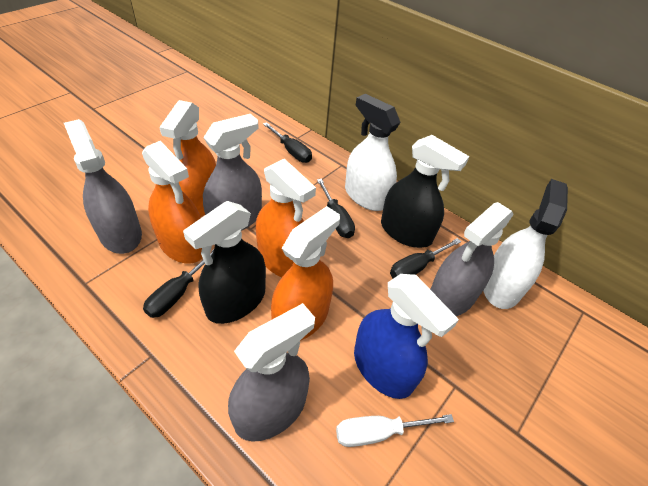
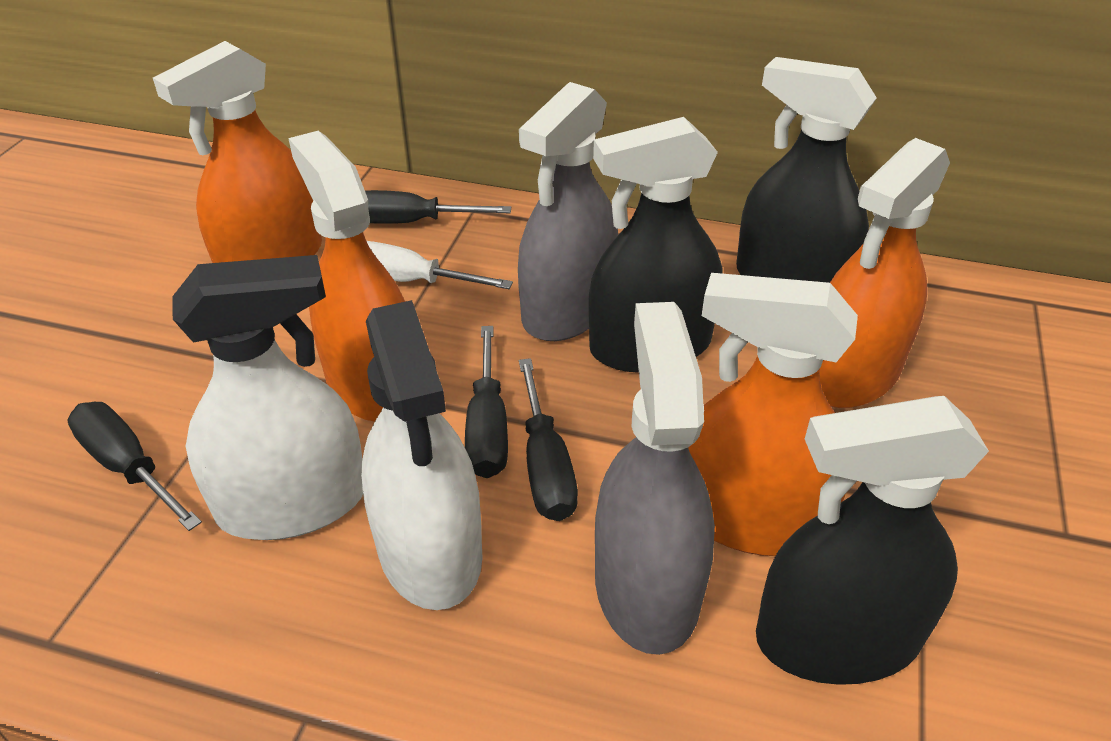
black spray bottle: 2 -> 3
blue spray bottle: 1 -> 0
grey spray bottle: 4 -> 2

